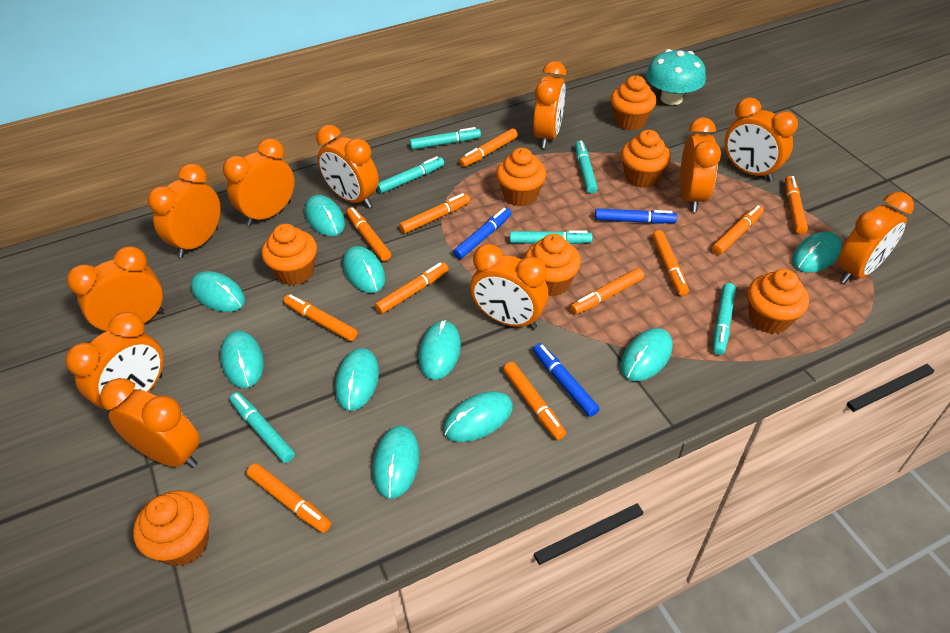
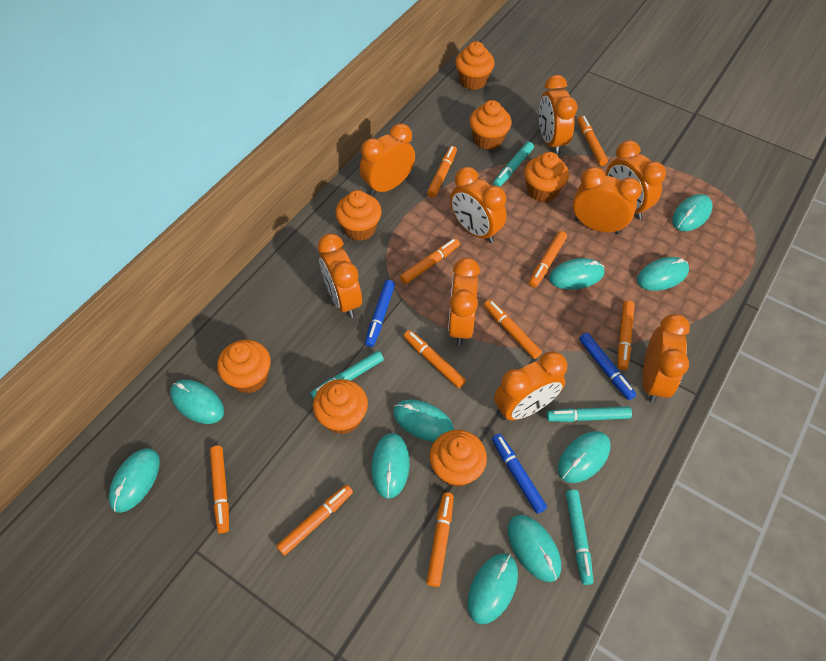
orange clock: 11 -> 9
orange marker: 11 -> 10
turquoise marker: 6 -> 4
turquoise mushroom: 1 -> 0

